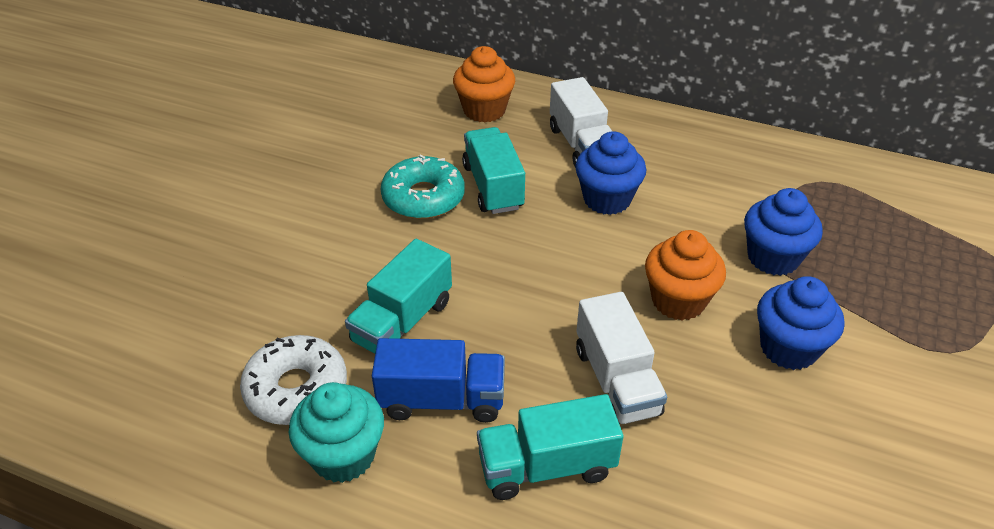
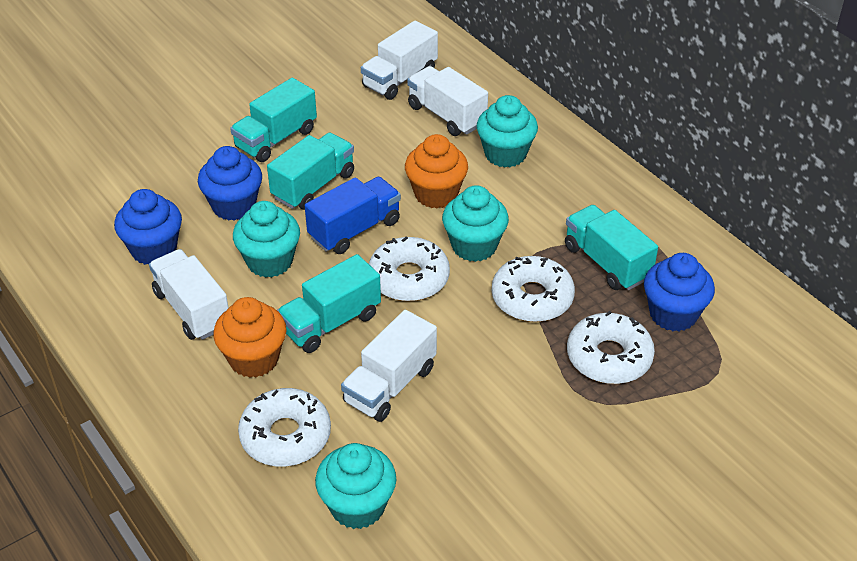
turquoise cupcake: 1 -> 4
turquoise donut: 1 -> 0
turquoise truck: 3 -> 4
white donut: 1 -> 4
white truck: 2 -> 4

